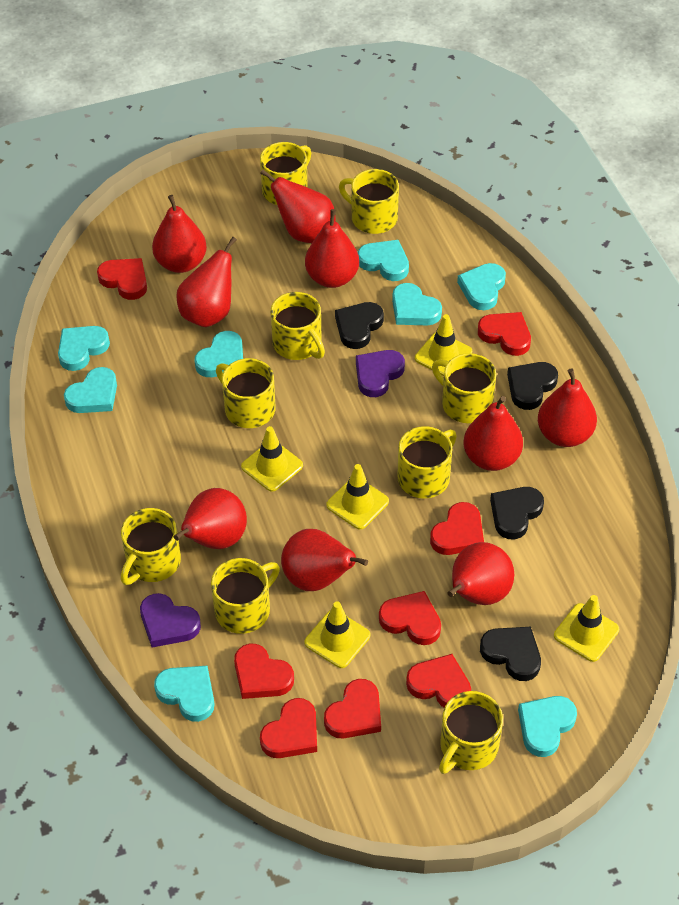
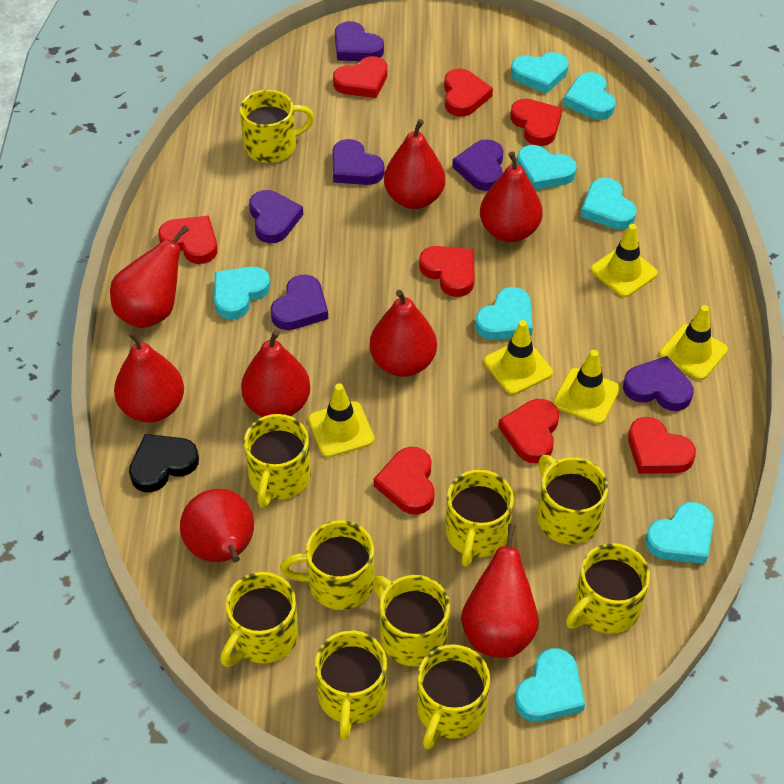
black heart: 4 -> 1
purple heart: 2 -> 6
red pear: 9 -> 8
yellow mug: 9 -> 10

